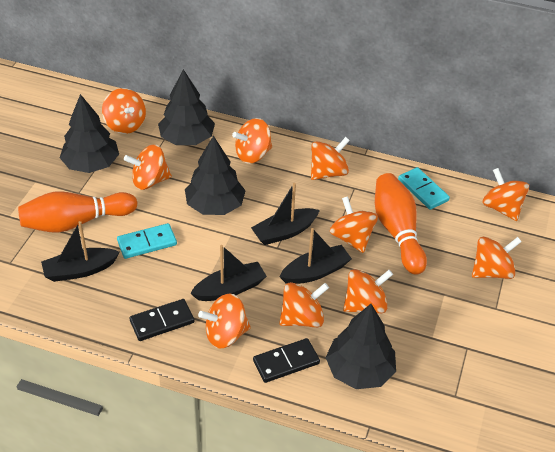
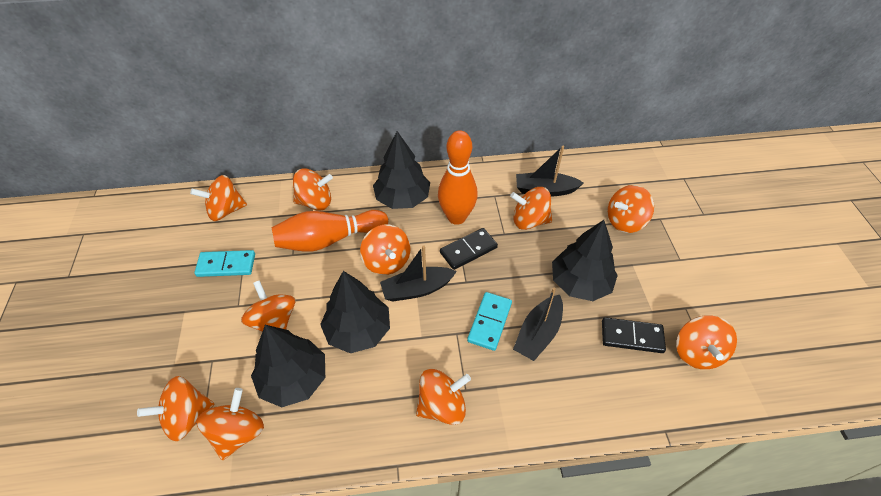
black boat: 4 -> 3

